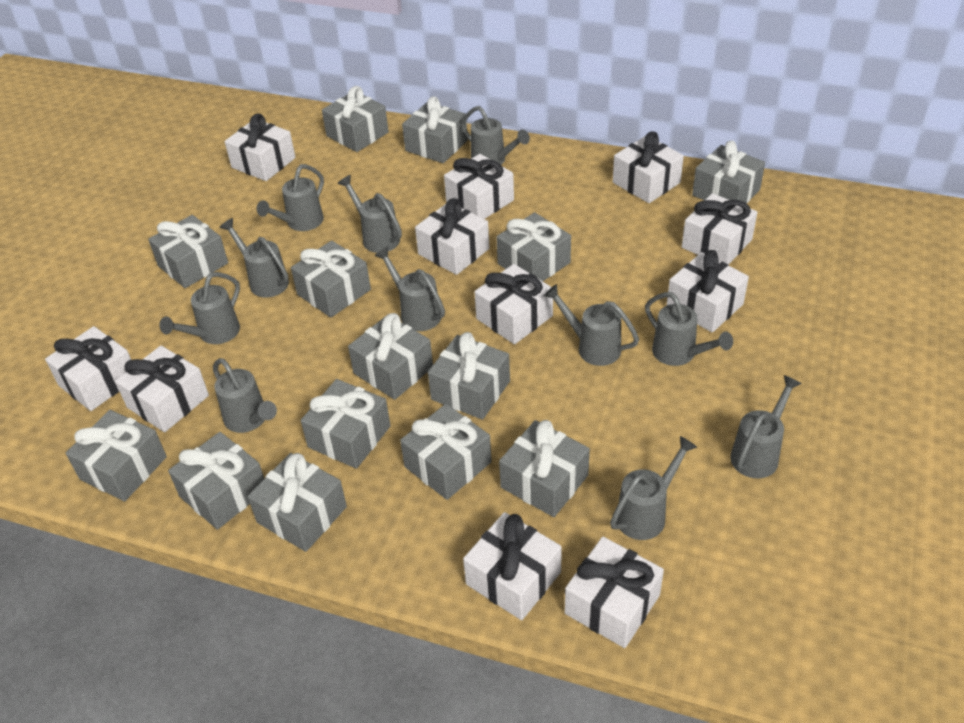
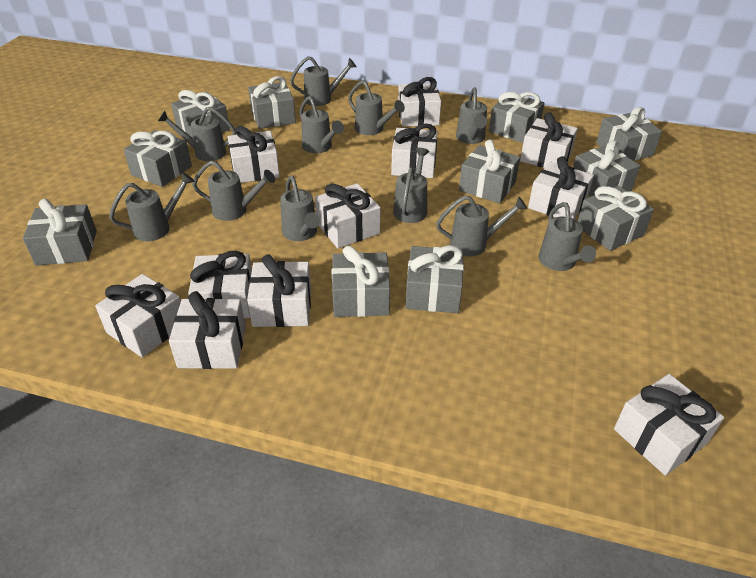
grey gift: 14 -> 11

